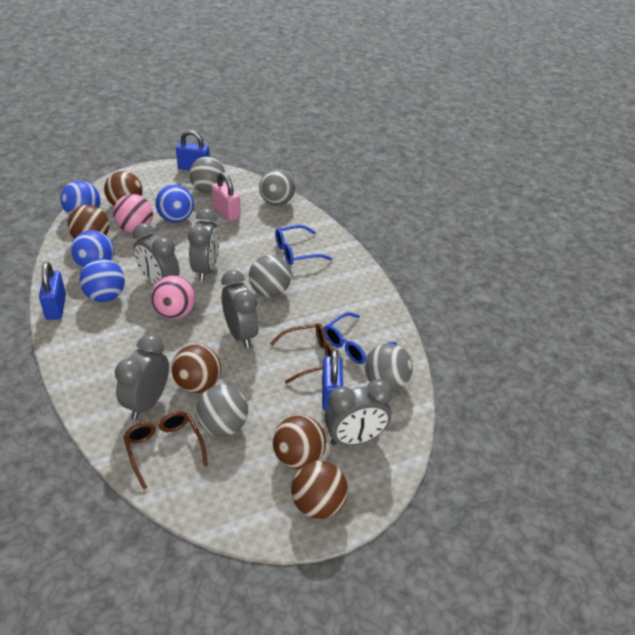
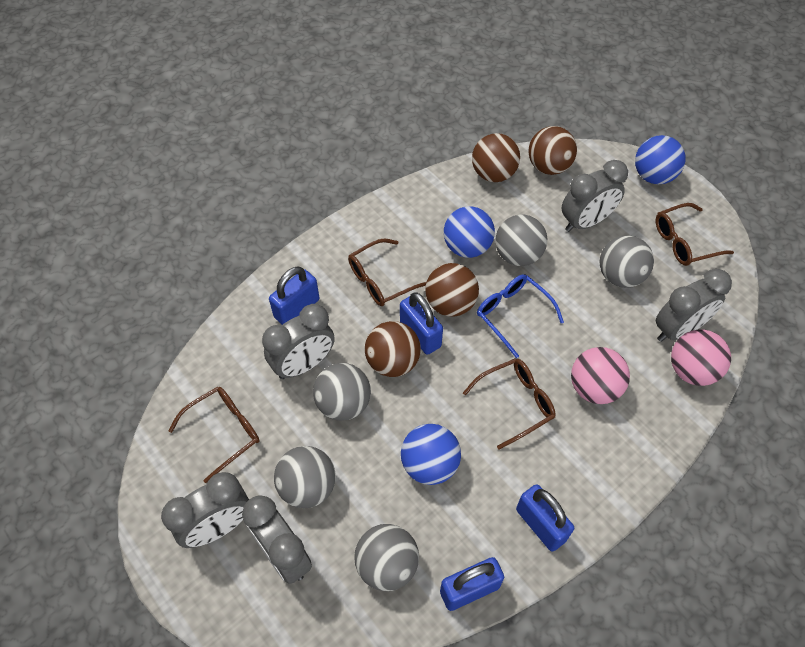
blue ball: 4 -> 3
blue glasses: 2 -> 1
blue padlock: 3 -> 4
brown ball: 5 -> 4
brown glasses: 2 -> 4
pink padlock: 1 -> 0

